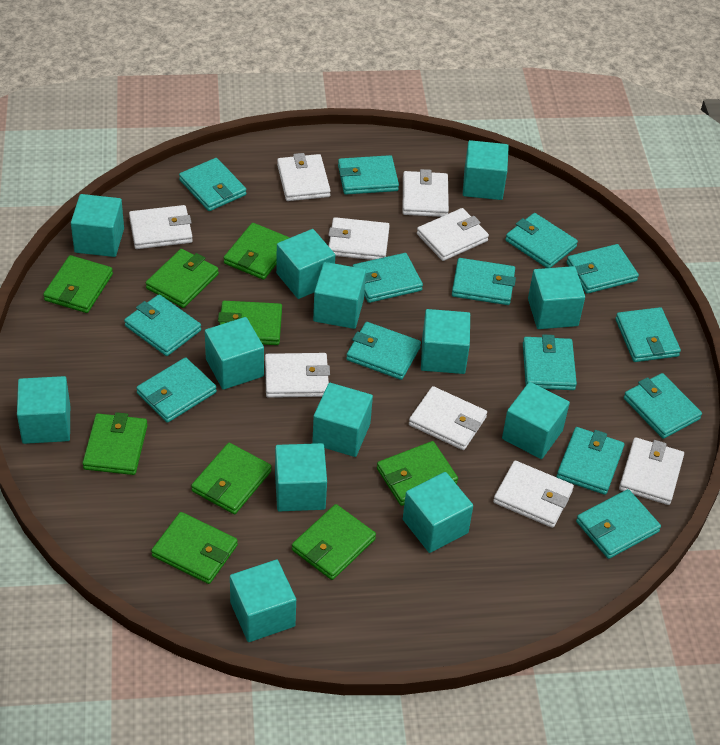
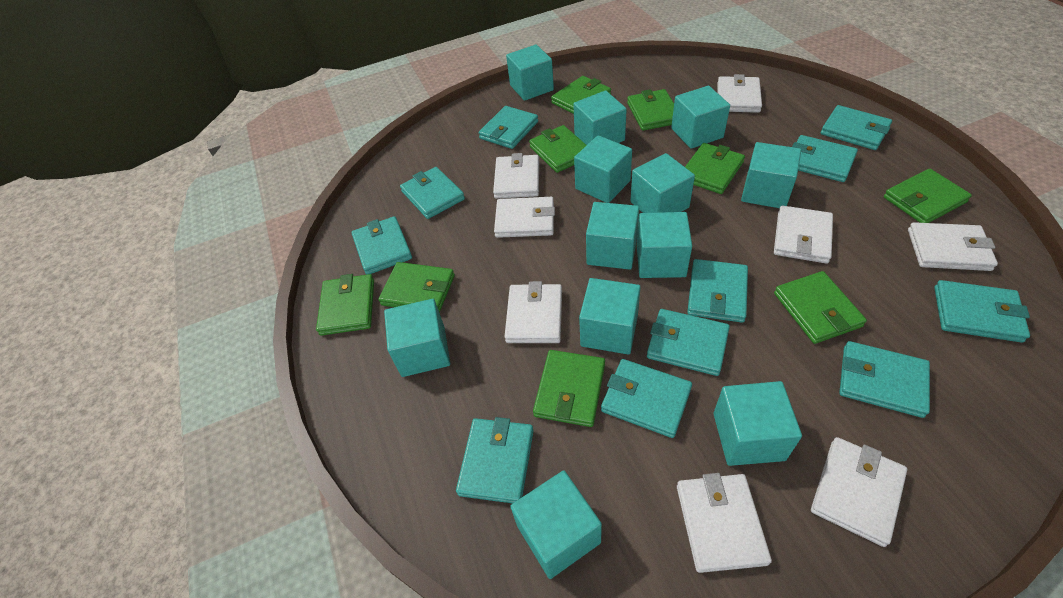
turquoise cube: 13 -> 12
turquoise wallet: 14 -> 11
white wallet: 9 -> 8

